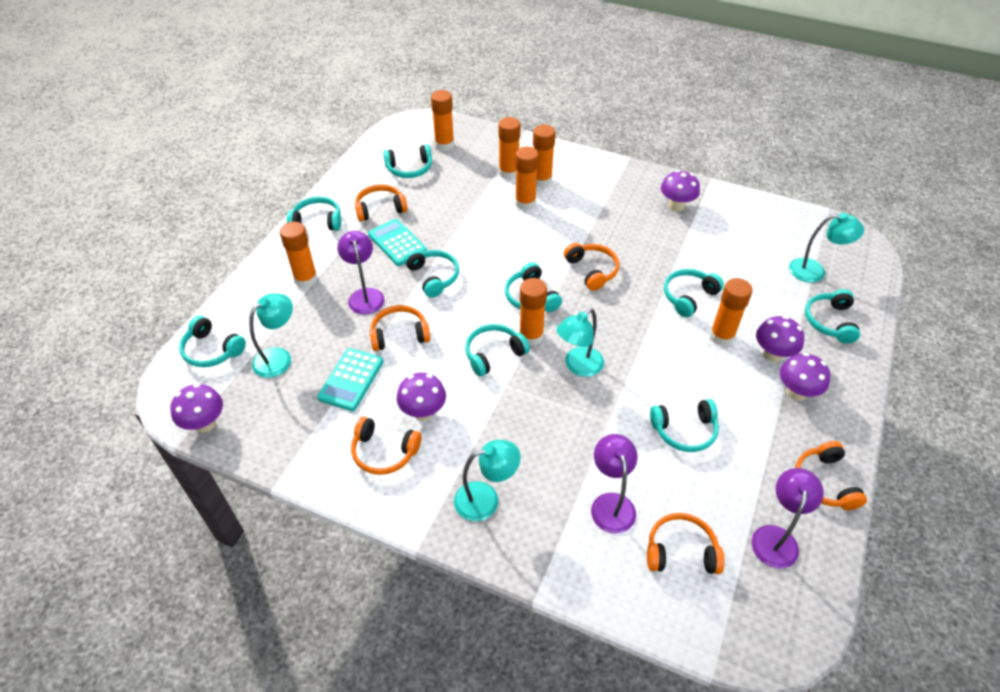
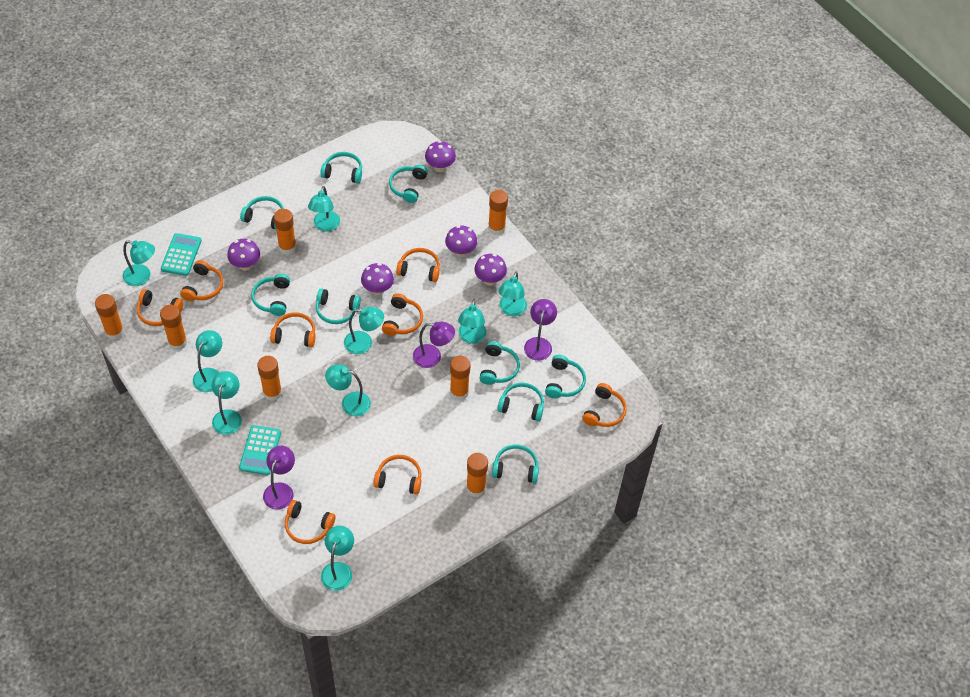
orange headphones: 6 -> 8
turquoise lamp: 4 -> 9

